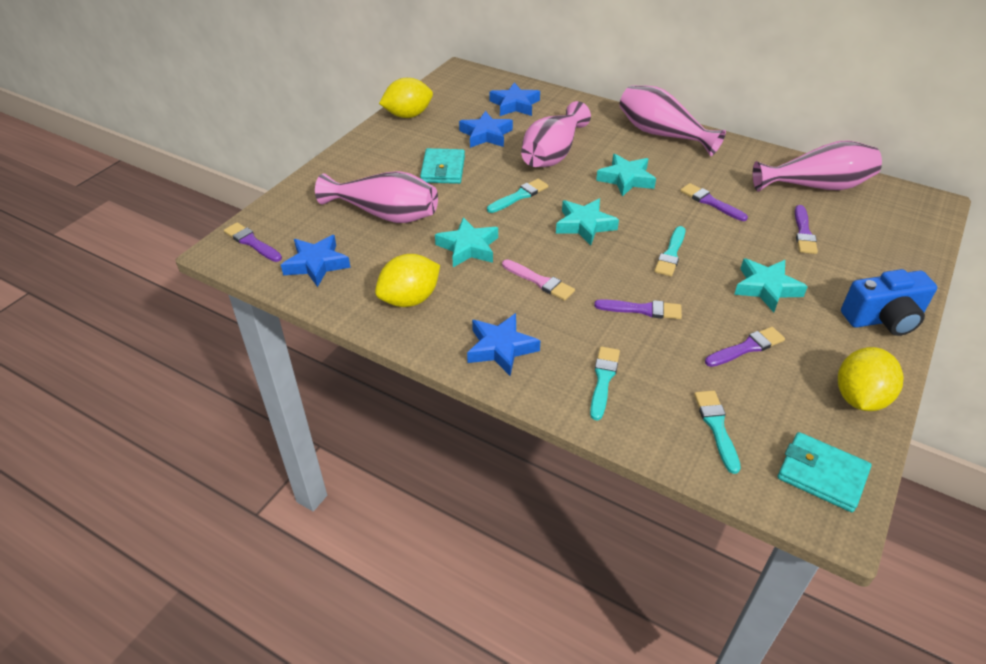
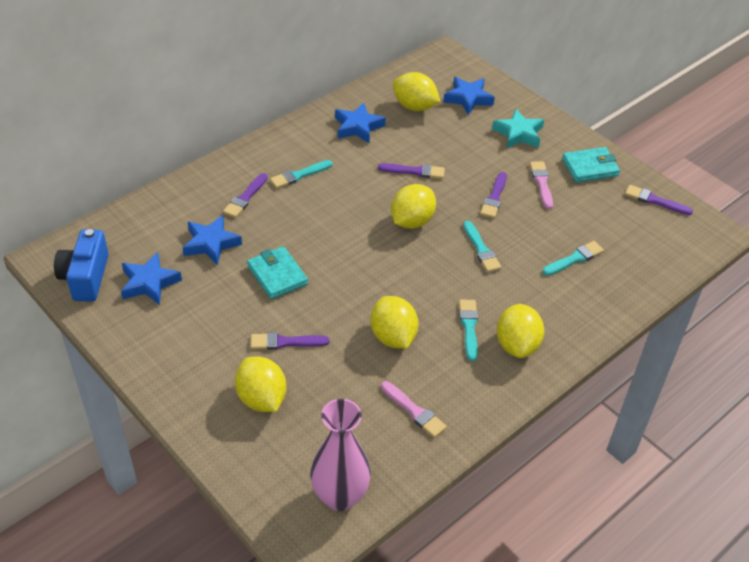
pink brush: 1 -> 2
pink vase: 4 -> 1
turquoise star: 4 -> 1
yellow lemon: 3 -> 5

